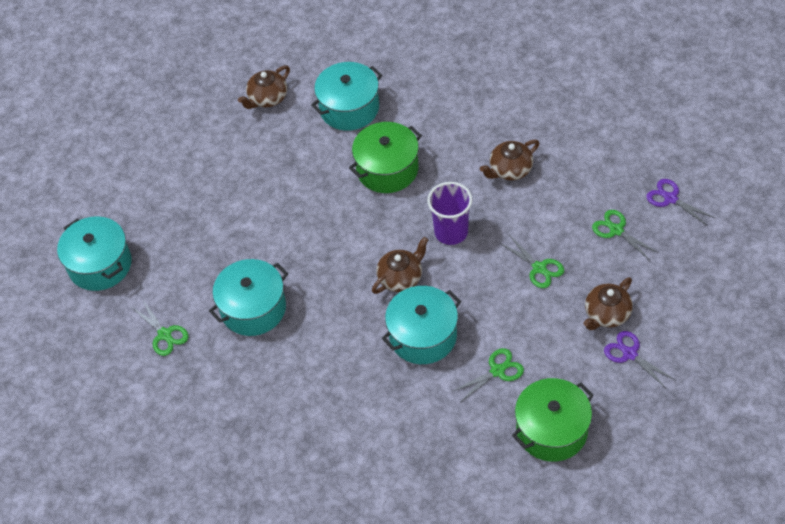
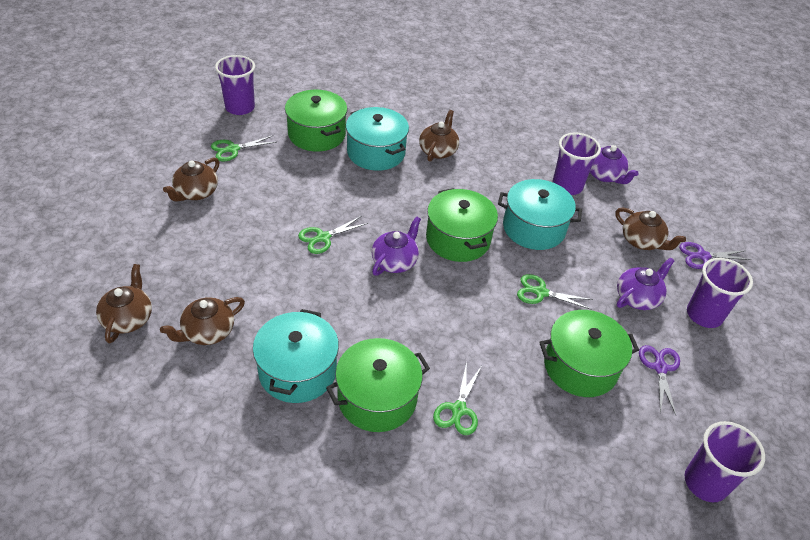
brown teapot: 4 -> 5
green pot: 2 -> 4
purple cup: 1 -> 4
purple teapot: 0 -> 3
turquoise pot: 4 -> 3

